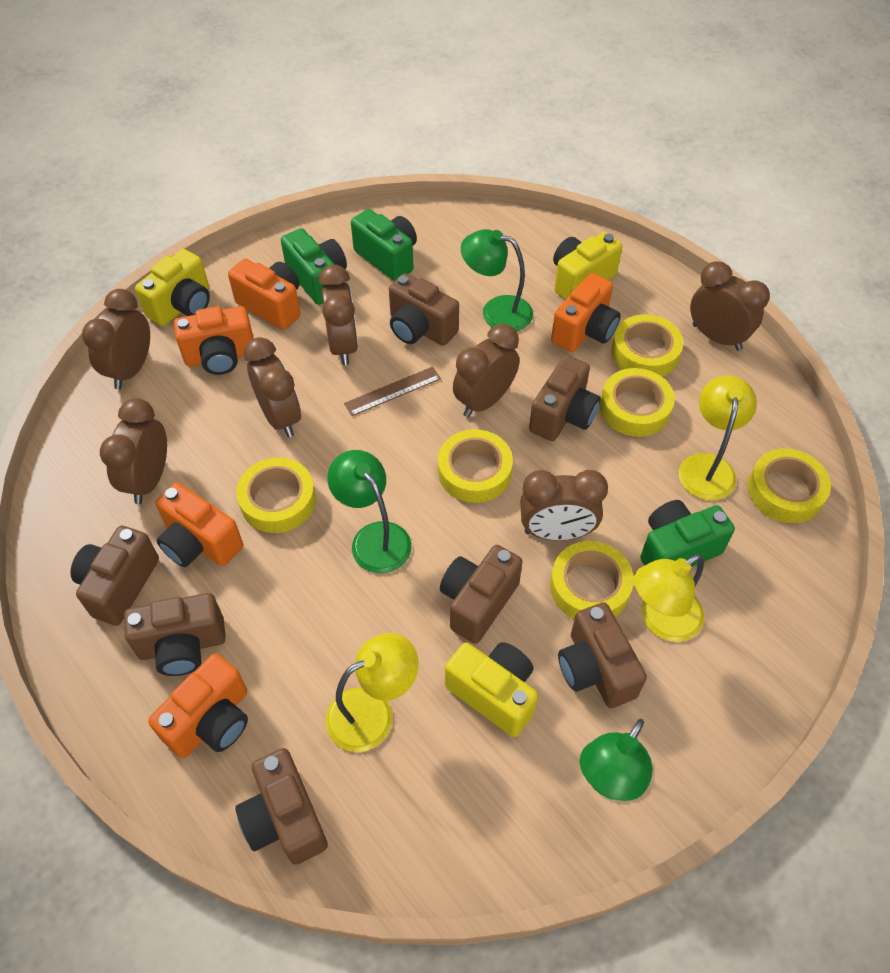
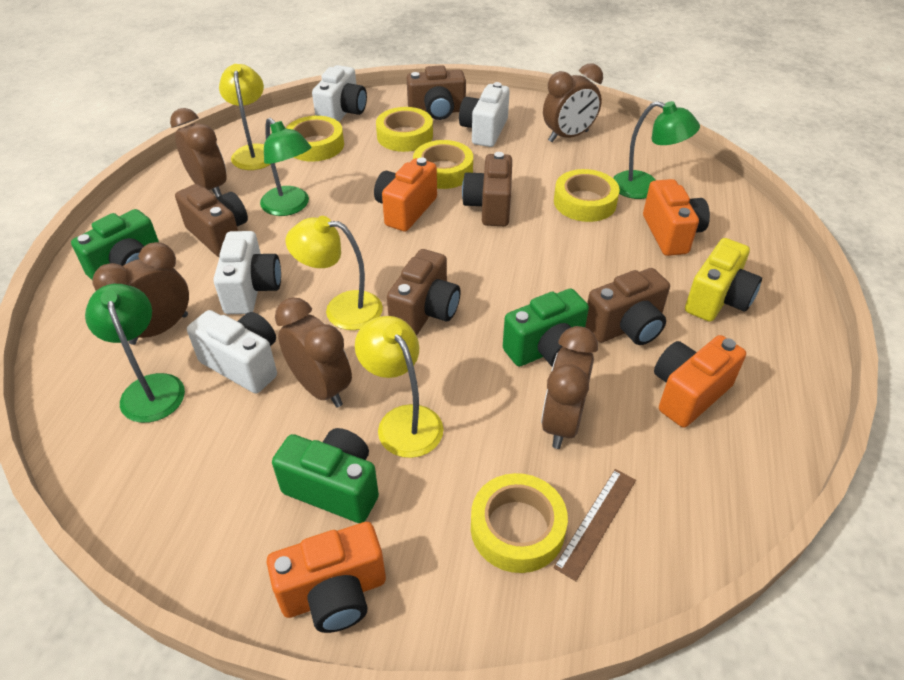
brown camera: 7 -> 5
brown clock: 7 -> 5
orange camera: 5 -> 4
white camera: 0 -> 4
yellow camera: 3 -> 1
yellow tape: 6 -> 5

